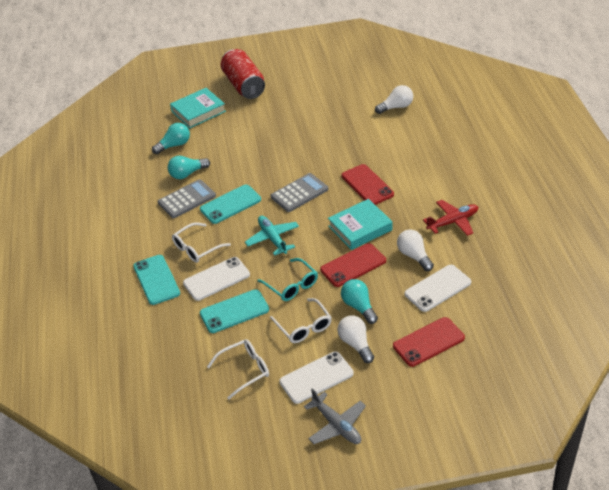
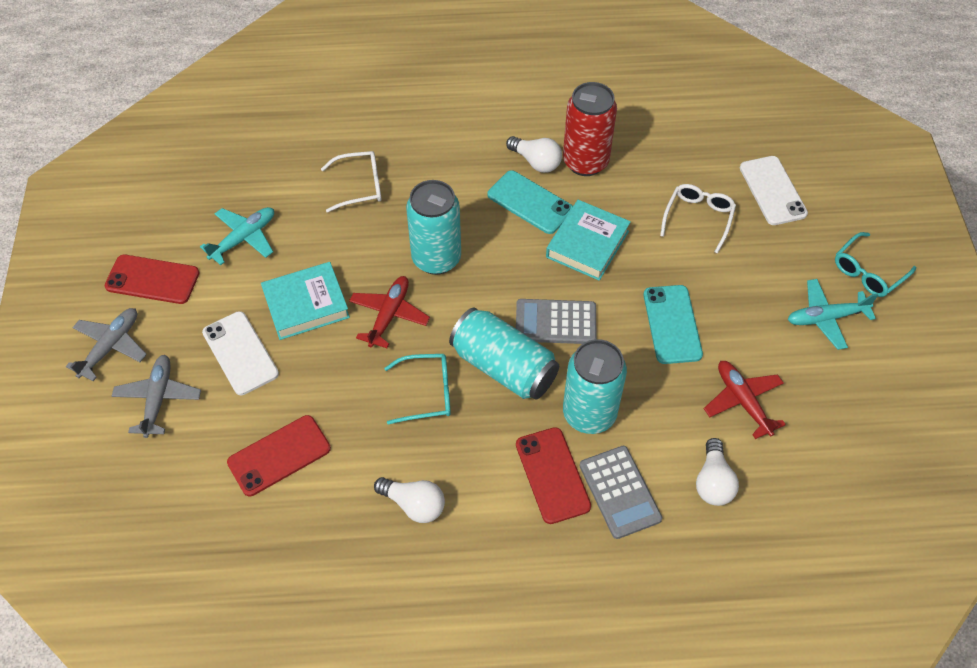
grey plane: 1 -> 2
red plane: 1 -> 2
turquoise can: 0 -> 3
turquoise glasses: 1 -> 2
turquoise light bulb: 3 -> 0
turquoise phone: 3 -> 2
turquoise plane: 1 -> 2
white glasses: 3 -> 2
white phone: 3 -> 2

